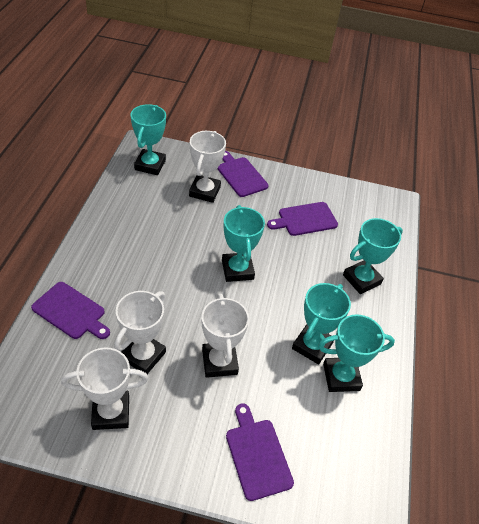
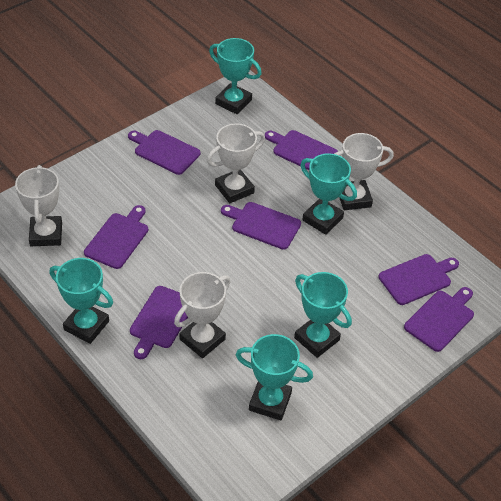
purple cutting board: 4 -> 7

